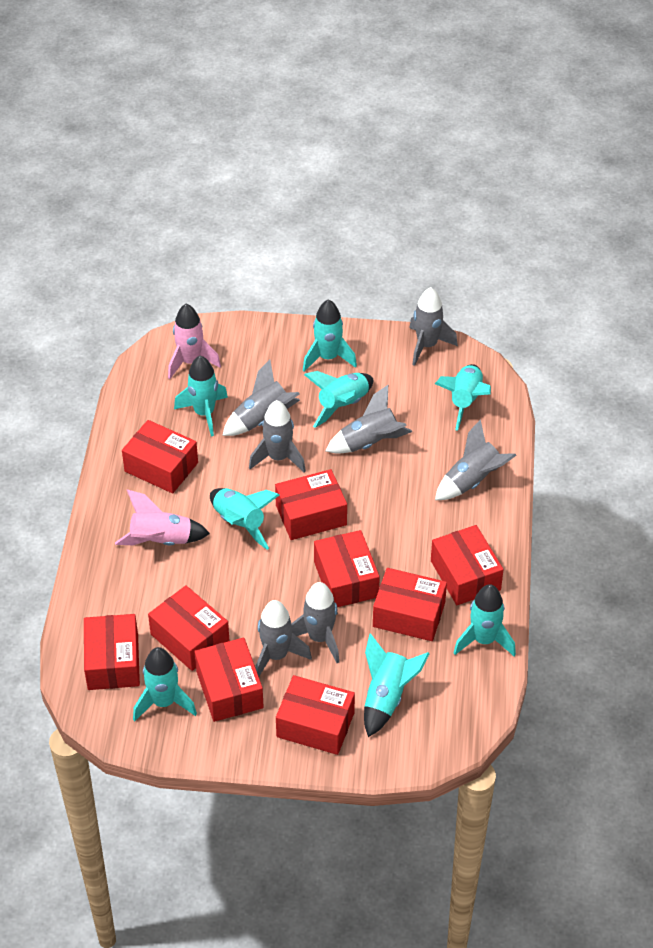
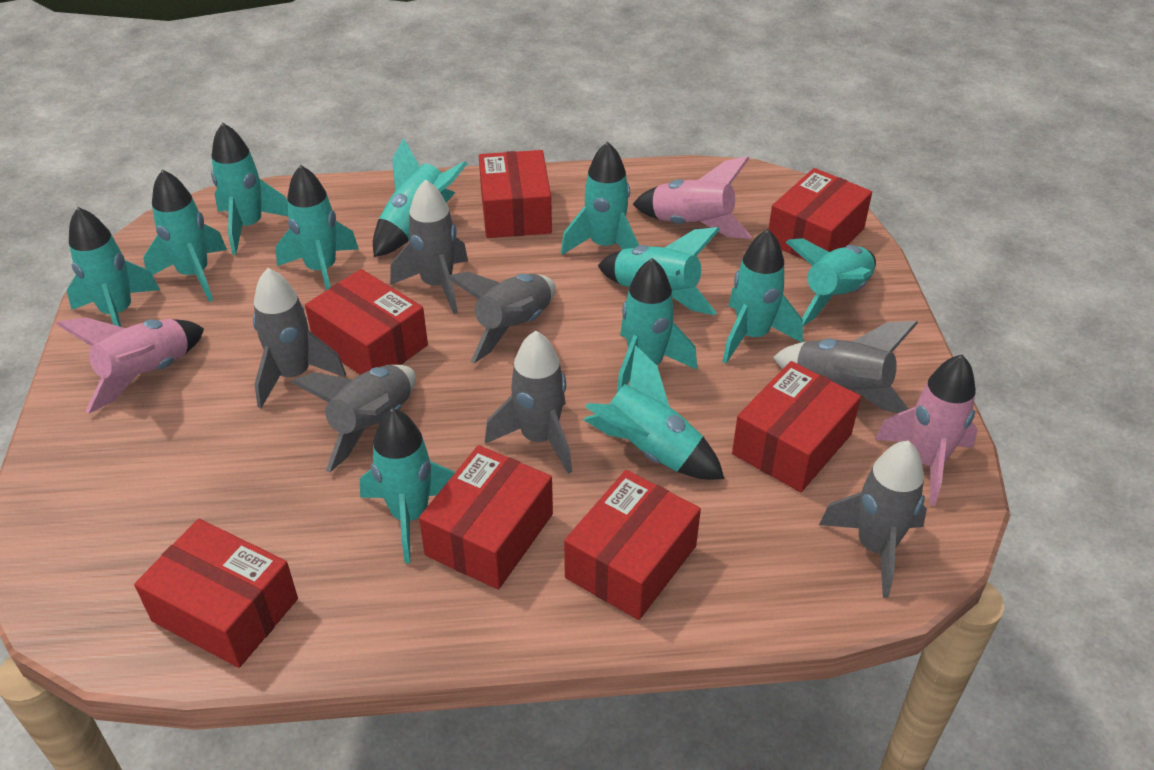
pink rocket: 2 -> 3
red box: 9 -> 7
turquoise rocket: 8 -> 12

